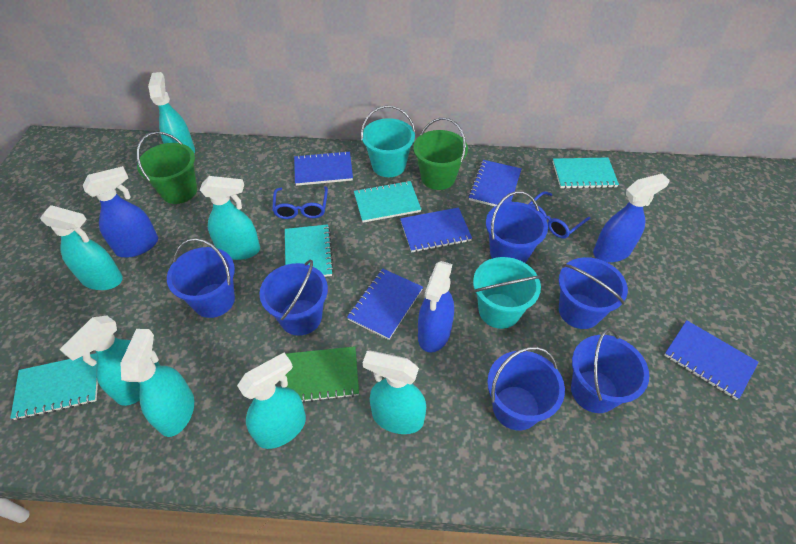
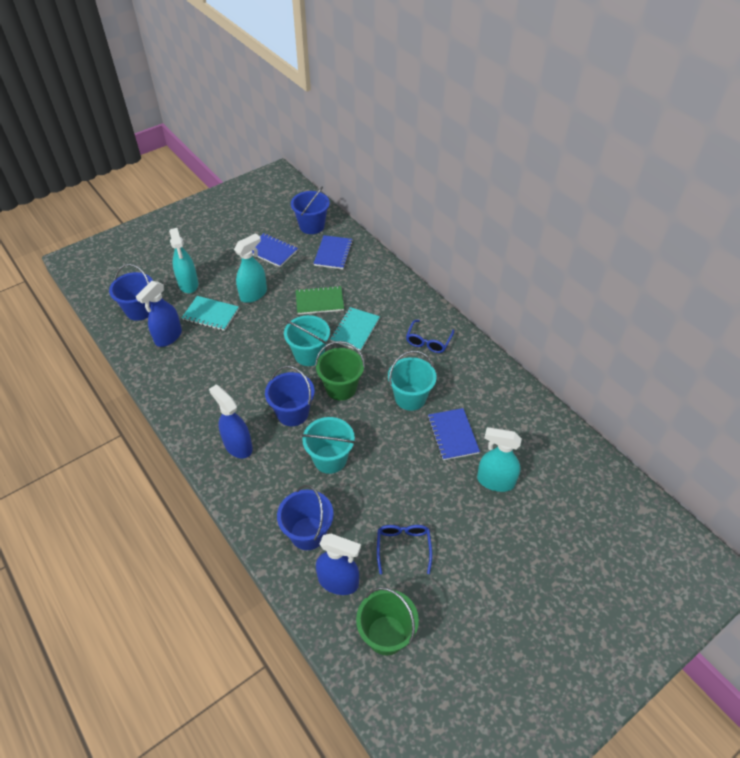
blue bucket: 6 -> 4
blue notebook: 5 -> 3
turquoise bucket: 2 -> 3
turquoise notebook: 4 -> 2
turquoise spray bottle: 7 -> 3

